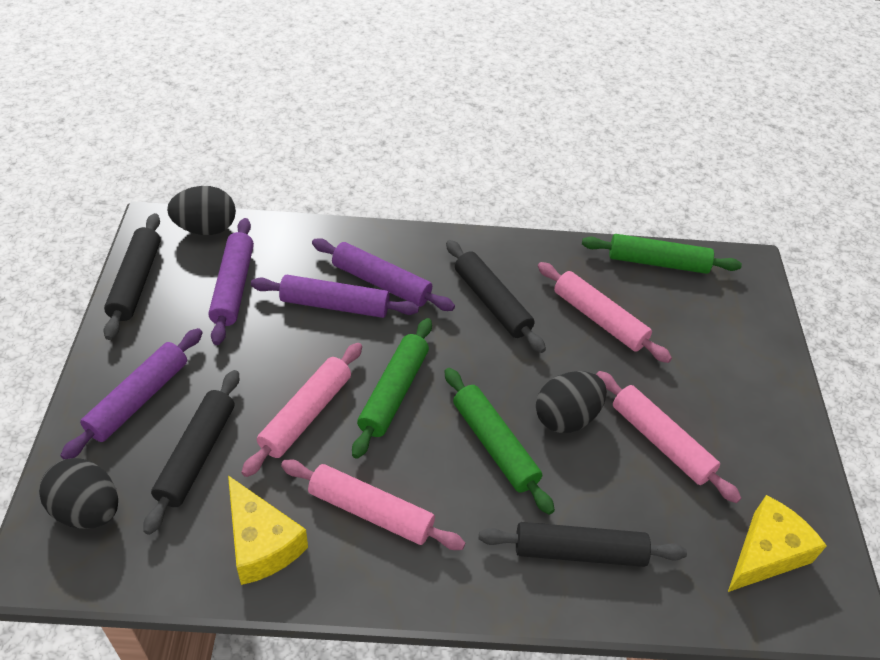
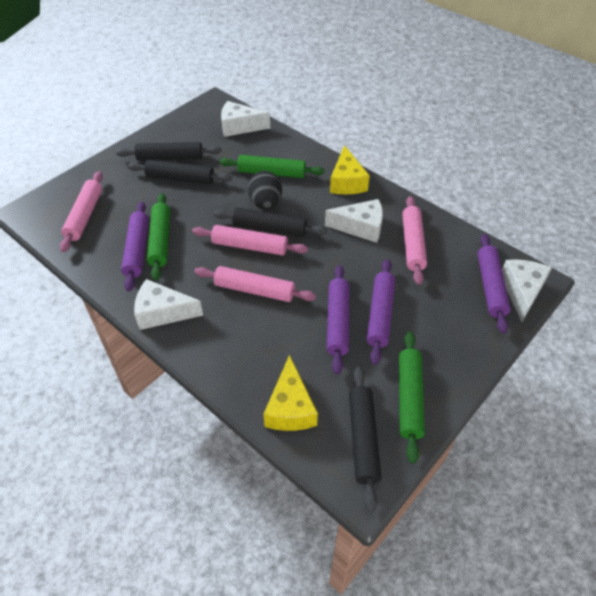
black egg: 3 -> 1
white cheese: 0 -> 4

